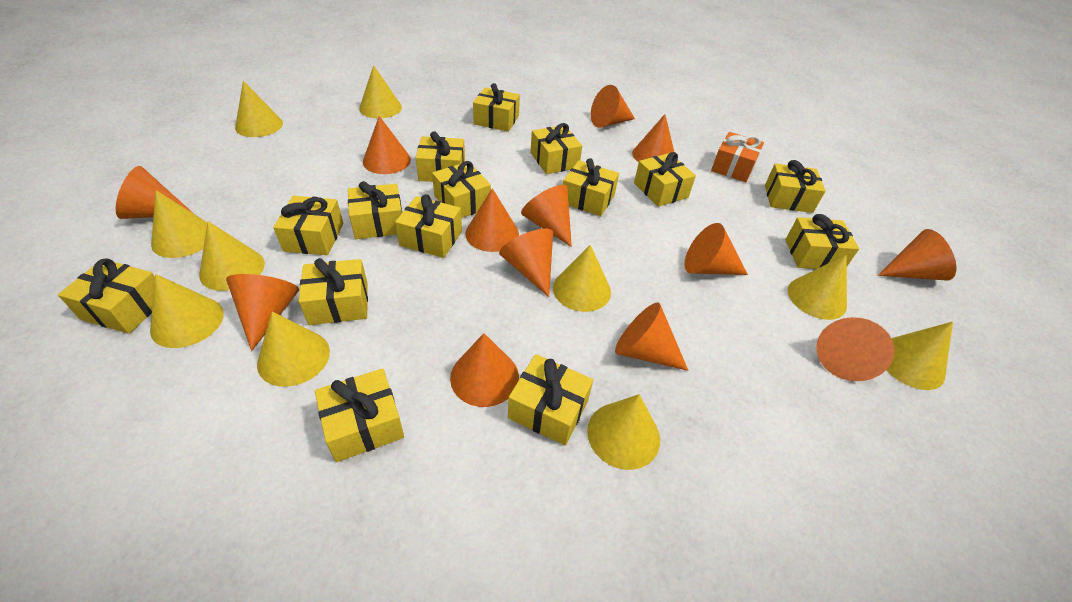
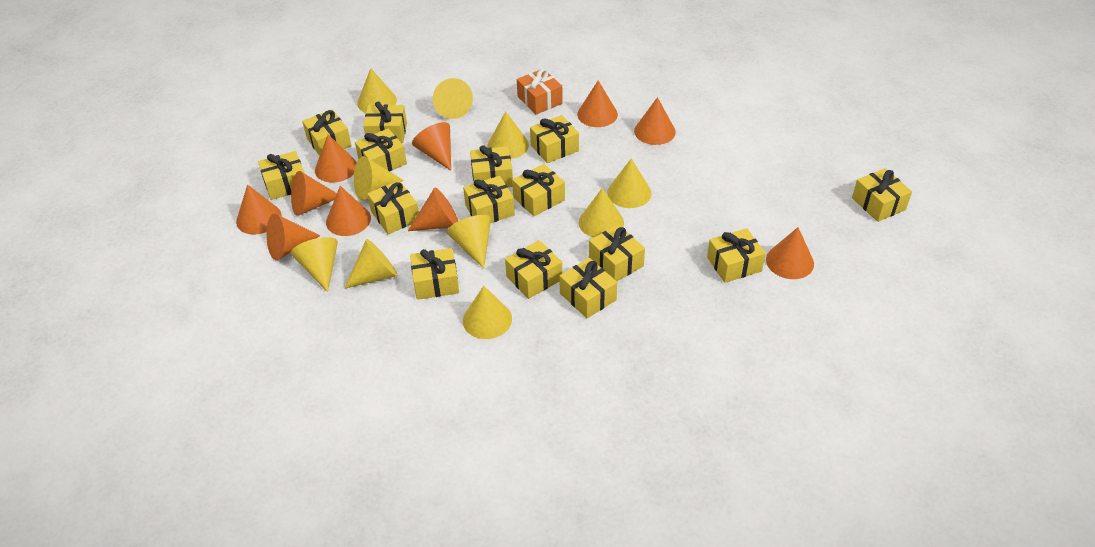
orange cone: 13 -> 10

